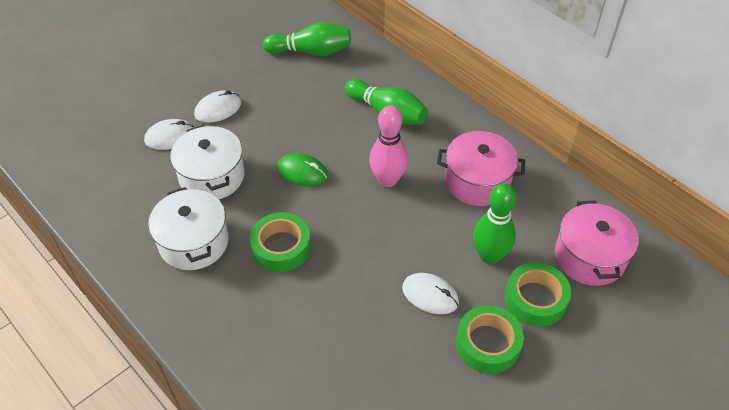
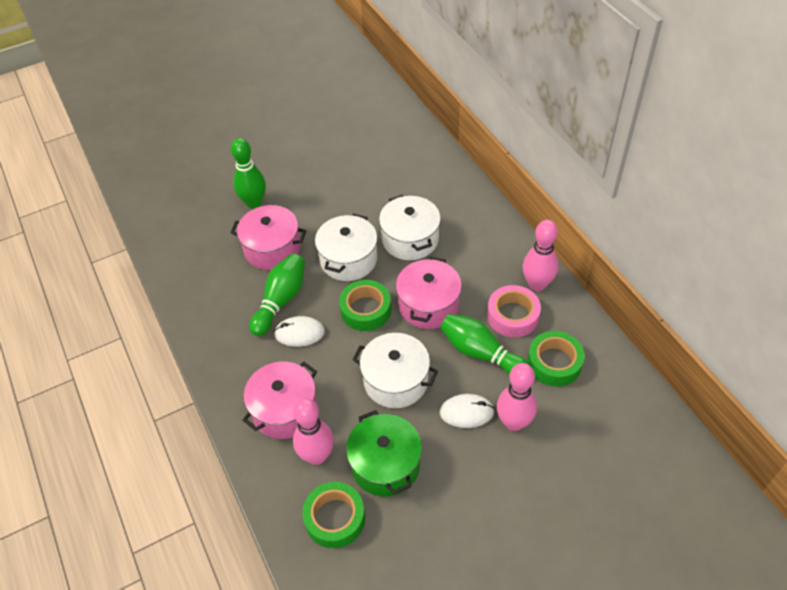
green mouse: 1 -> 0
green pot: 0 -> 1
pink bowling pin: 1 -> 3
pink pot: 2 -> 3
pink tape: 0 -> 1
white mouse: 3 -> 2
white pot: 2 -> 3

